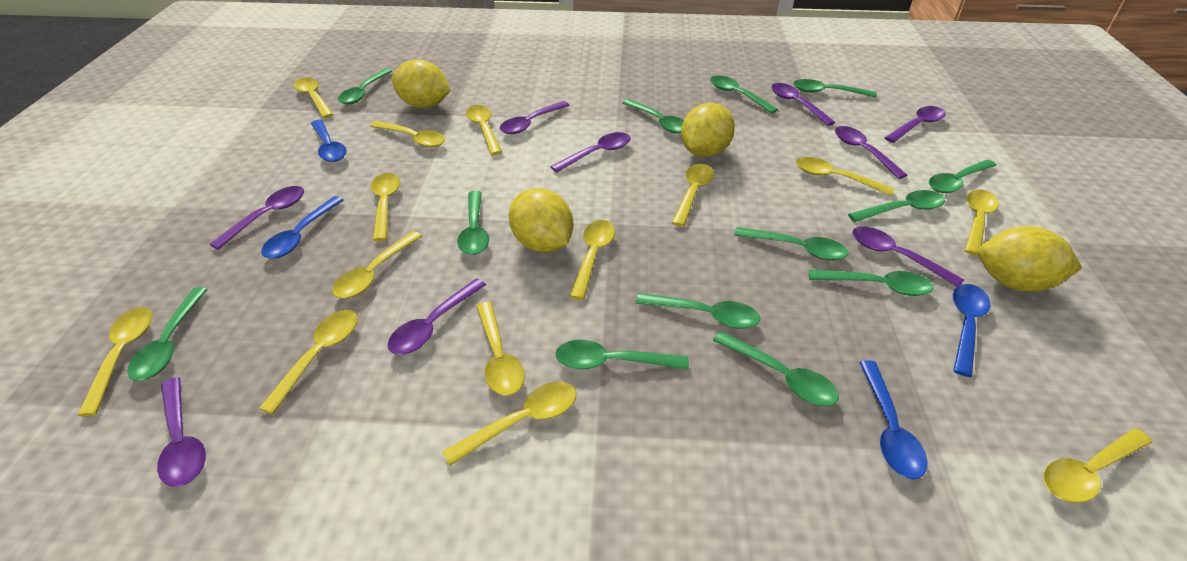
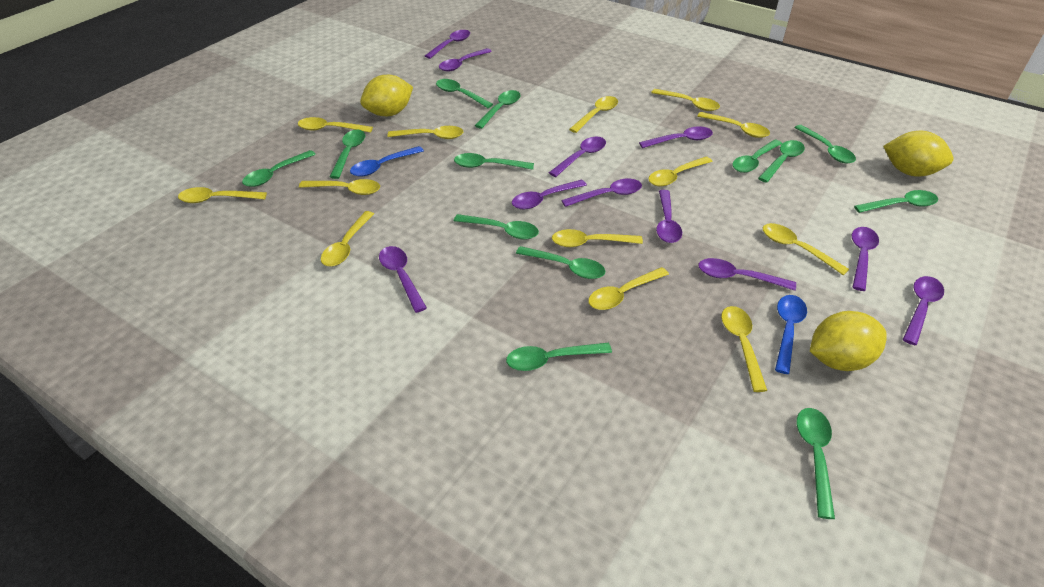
blue spoon: 4 -> 2
purple spoon: 9 -> 11
yellow lemon: 4 -> 3
yellow spoon: 14 -> 13

